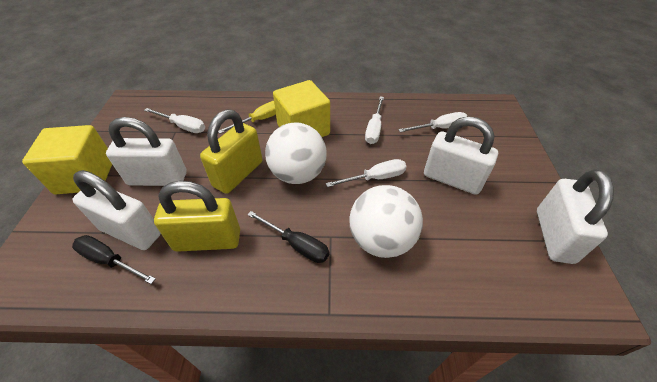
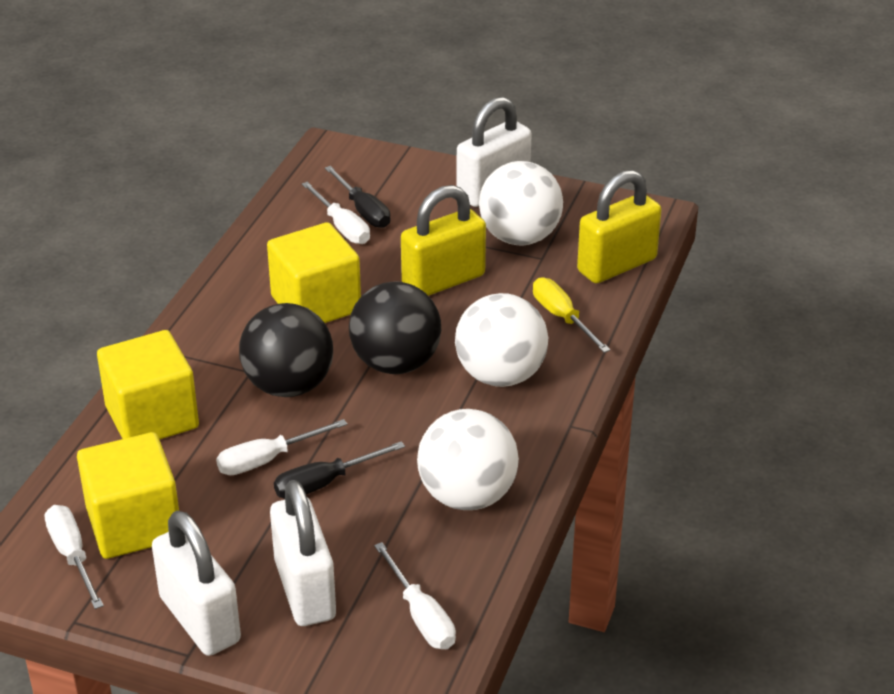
black ball: 0 -> 2
white ball: 2 -> 3
white padlock: 4 -> 3
yellow cube: 2 -> 3

